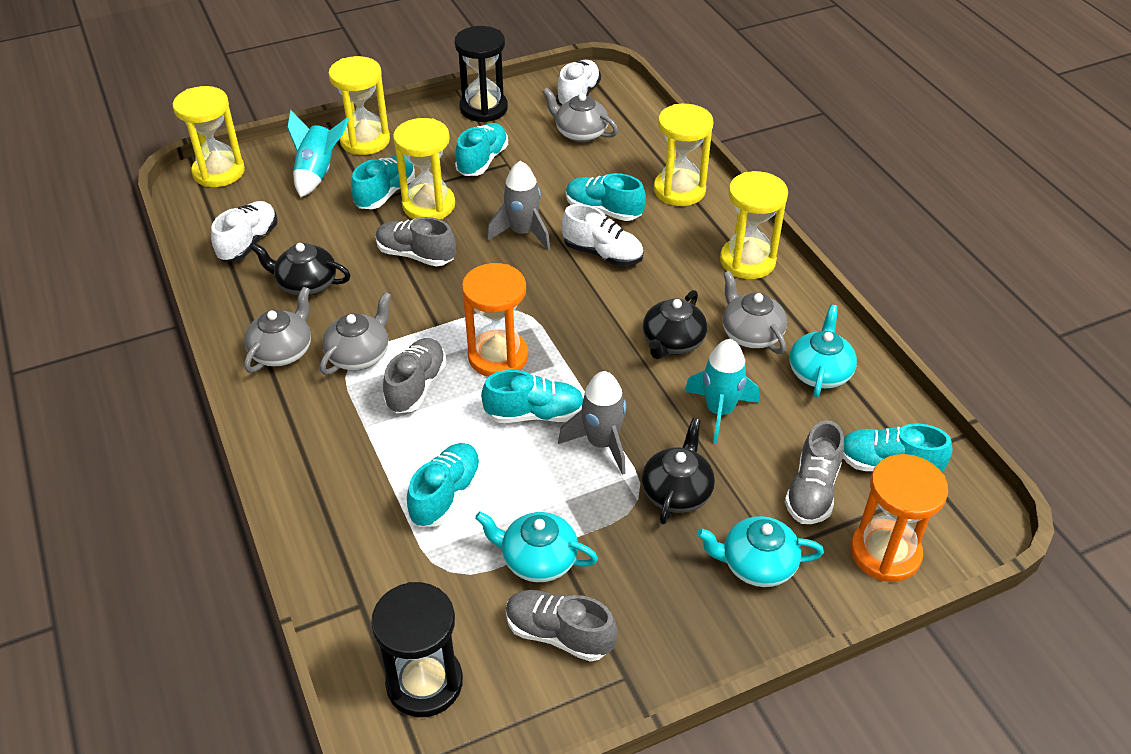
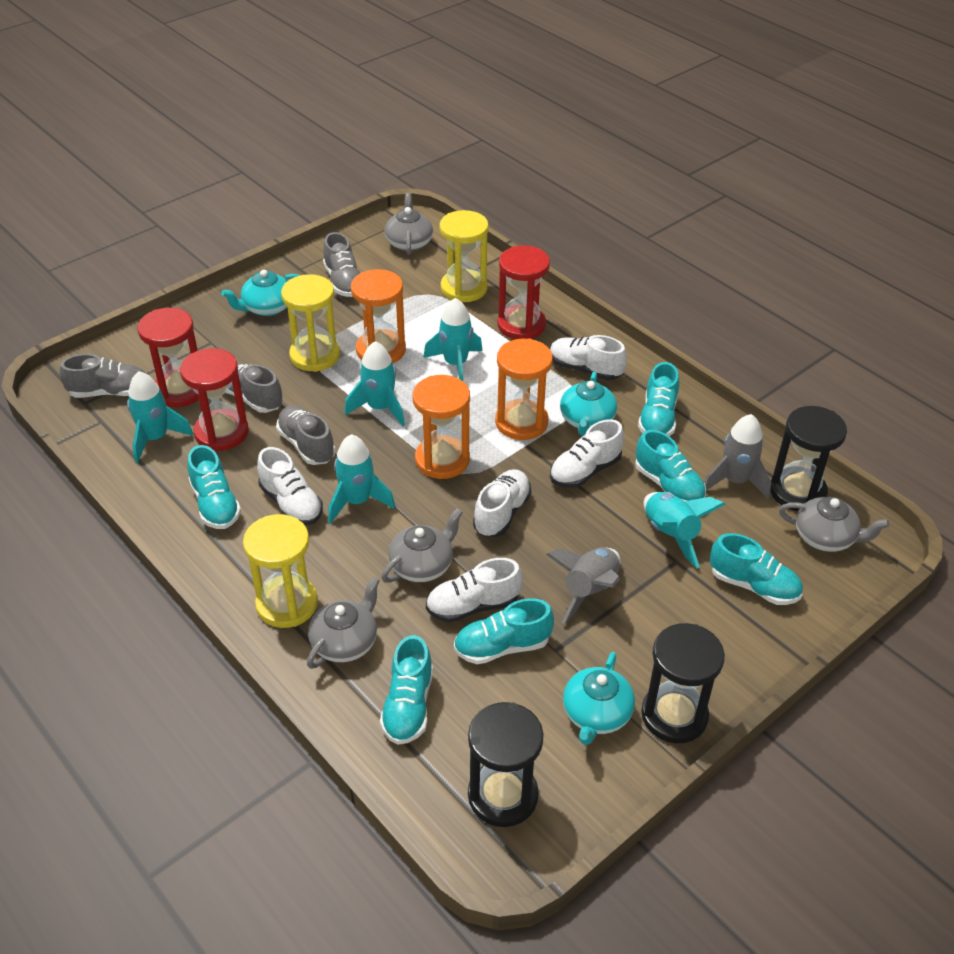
black hourglass: 2 -> 3
black teapot: 3 -> 0
orange hourglass: 2 -> 3
red hourglass: 0 -> 3
turquoise rocket: 2 -> 5
white shoe: 3 -> 5
yellow hourglass: 5 -> 3

